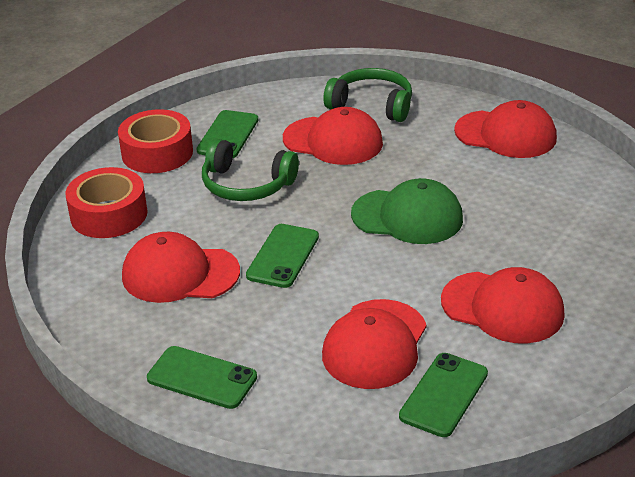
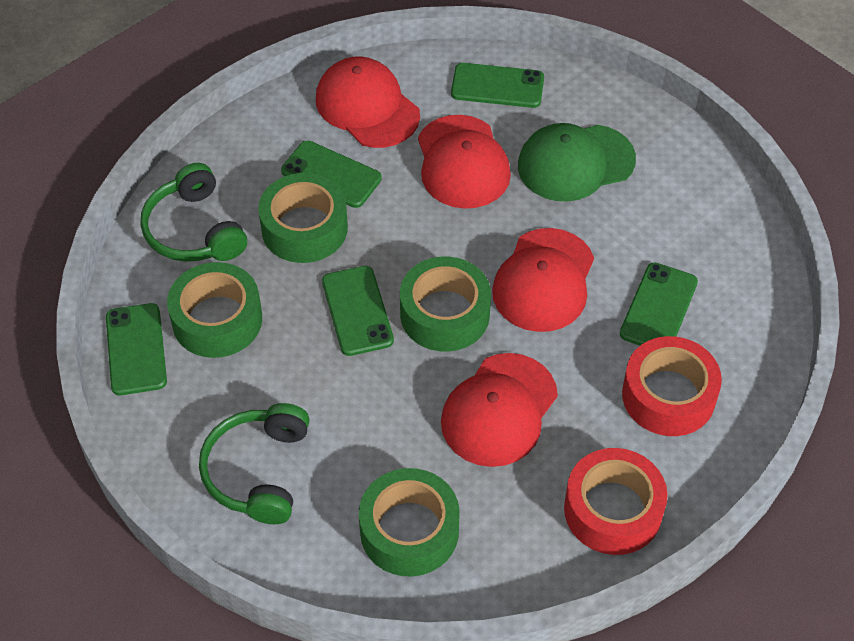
green phone: 4 -> 5
green tape: 0 -> 4
red cap: 5 -> 4

